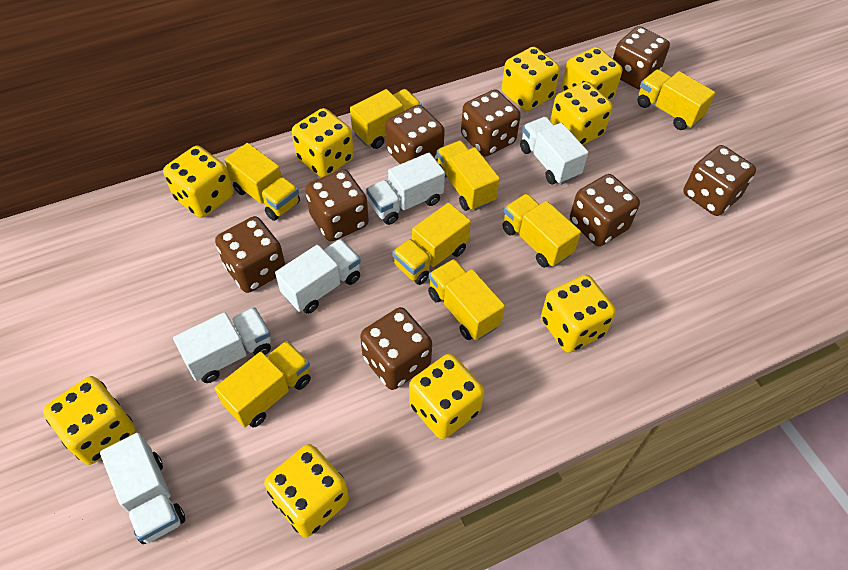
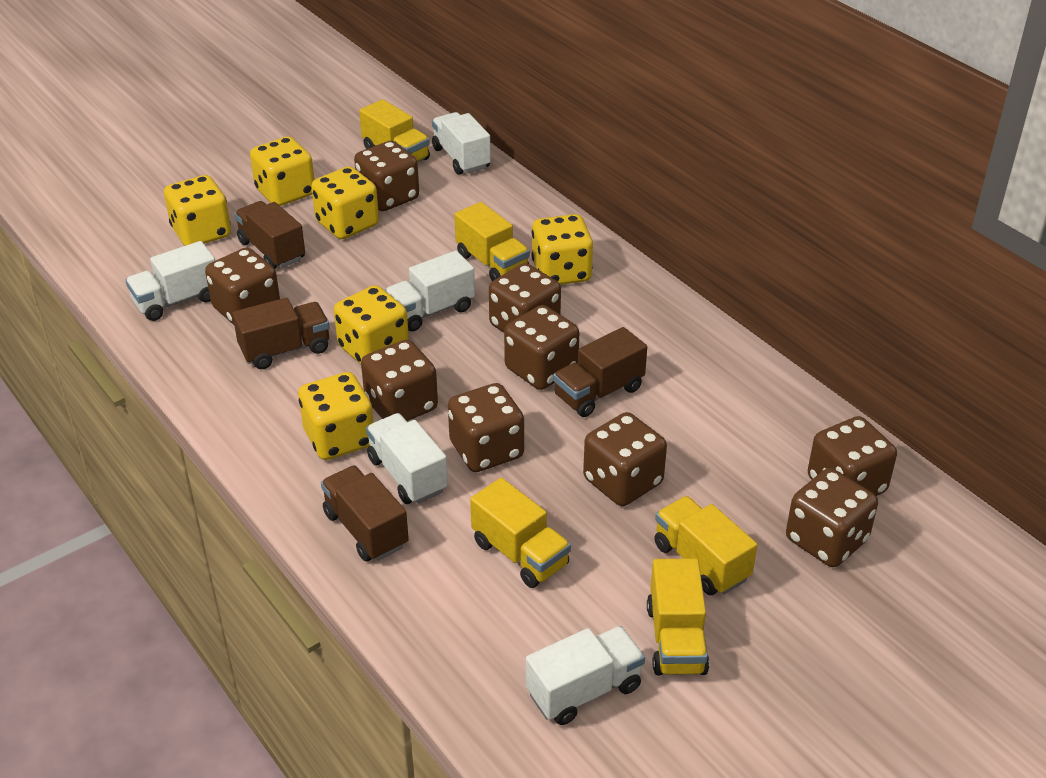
brown dice: 8 -> 9
brown truck: 0 -> 4
yellow dice: 9 -> 6
yellow truck: 8 -> 5

